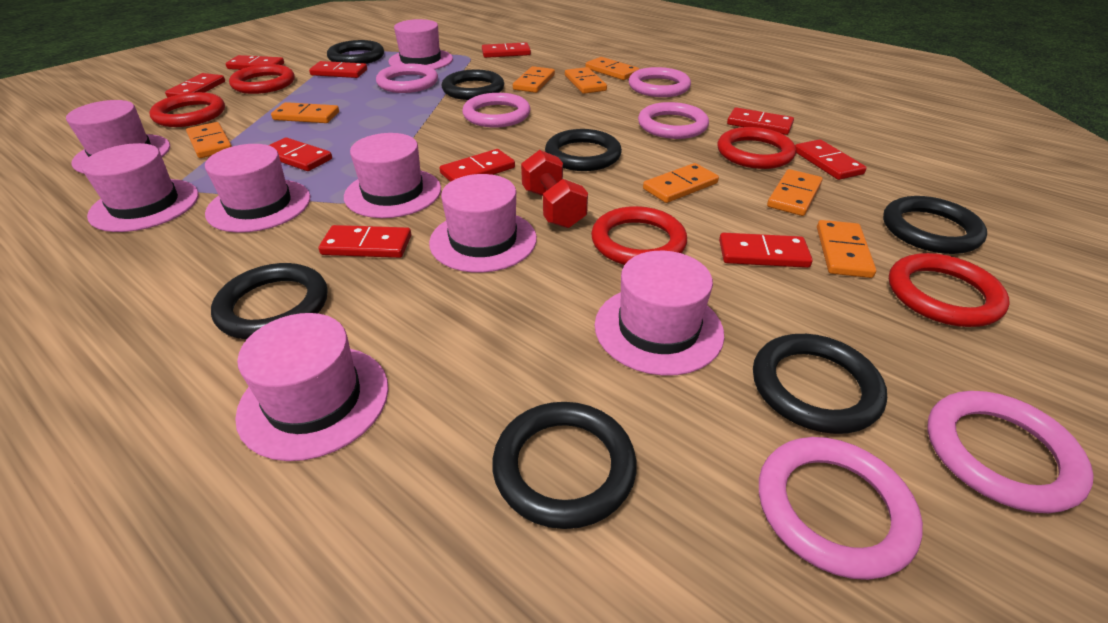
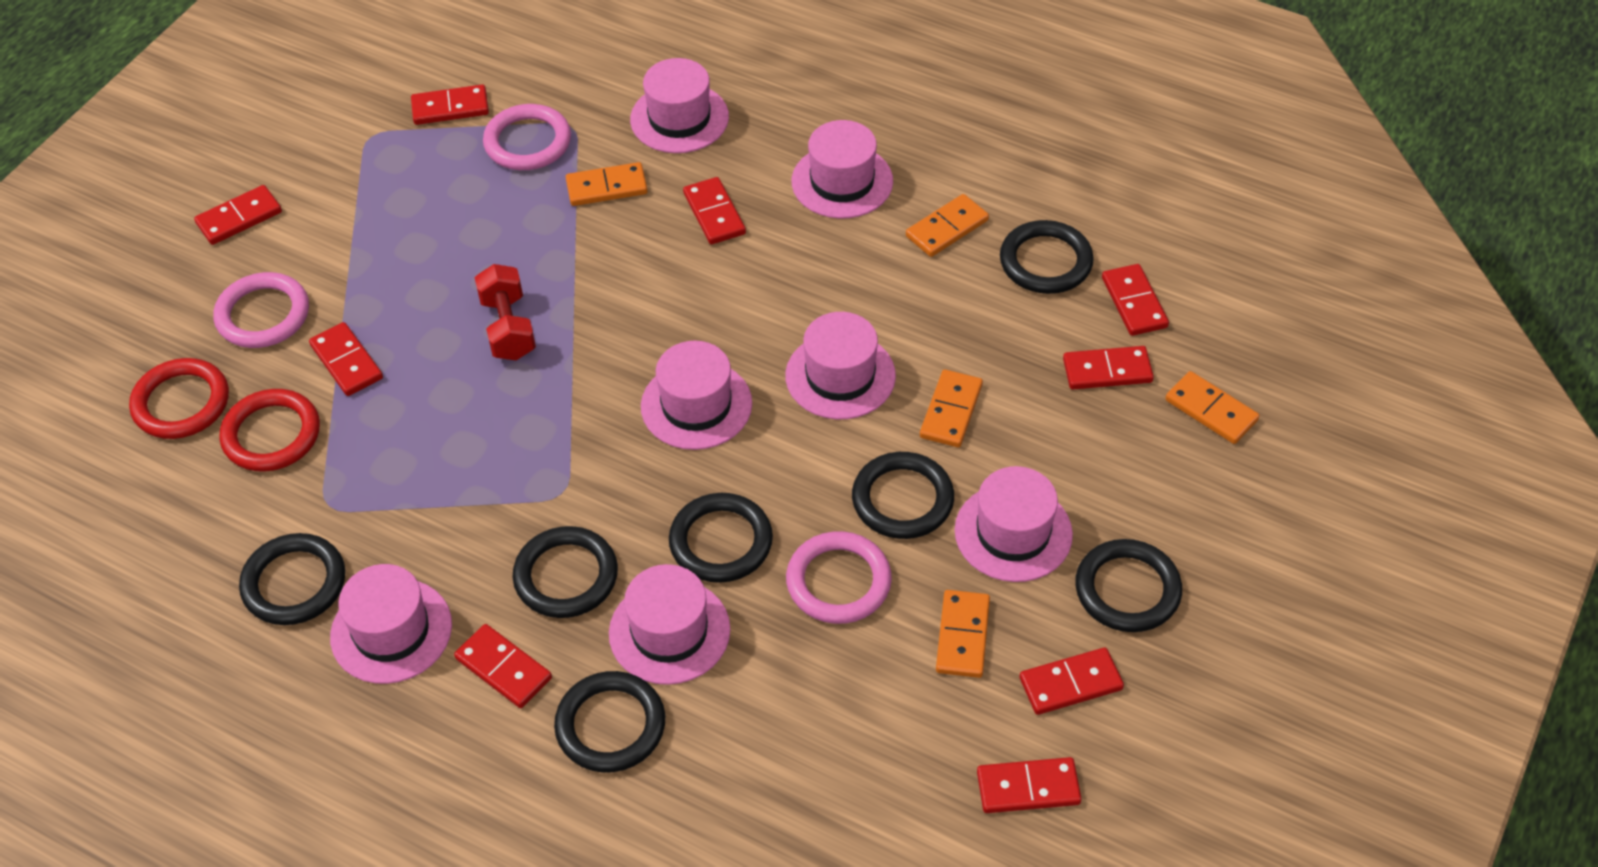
orange domino: 8 -> 5
pink hat: 8 -> 7
pink ring: 6 -> 3
red domino: 10 -> 9
red ring: 5 -> 2

